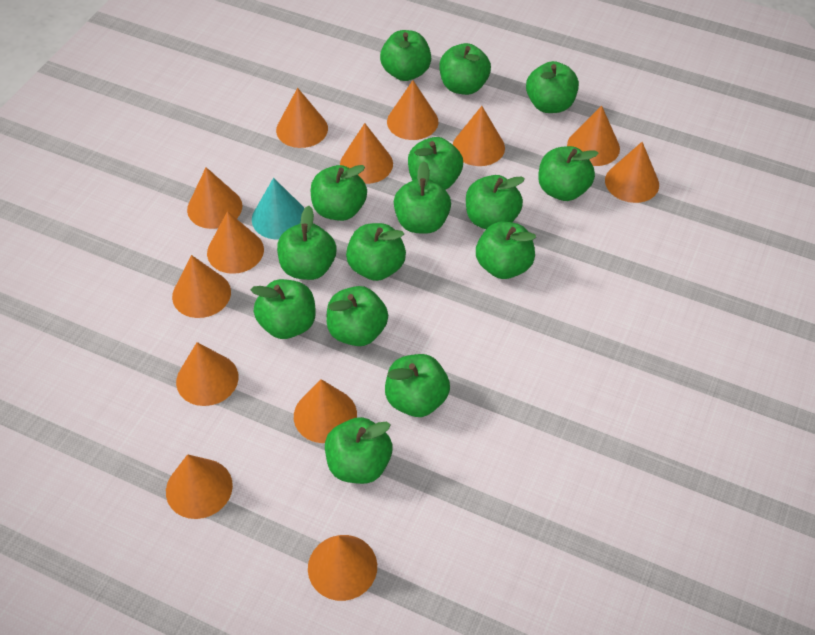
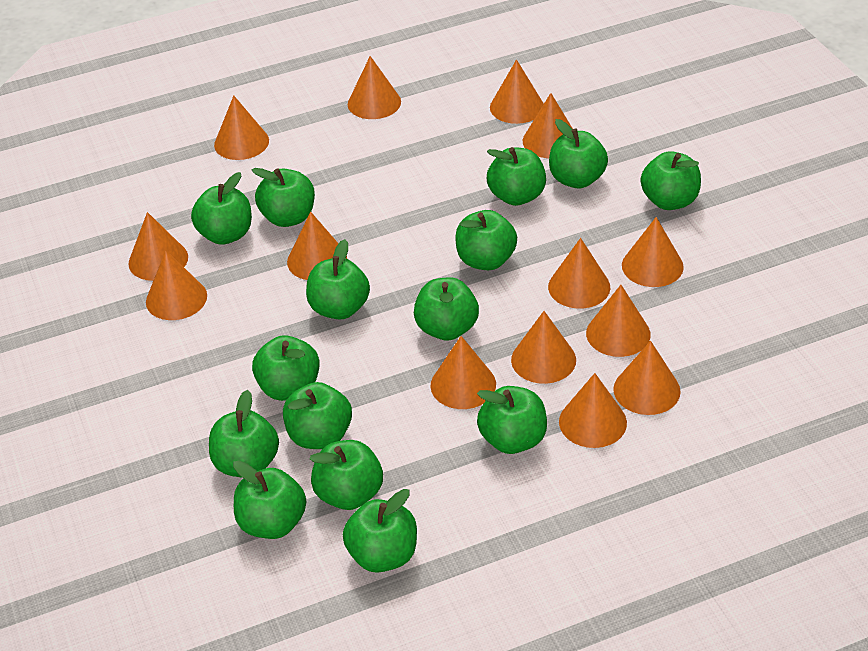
orange cone: 13 -> 14
turquoise cone: 1 -> 0

